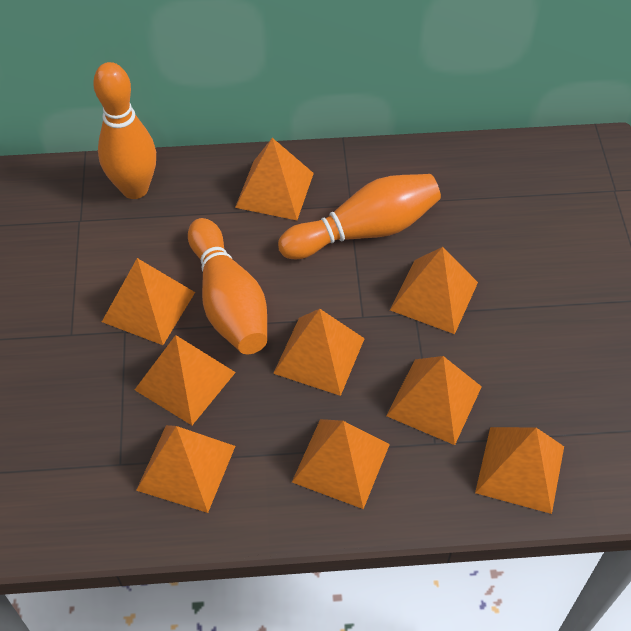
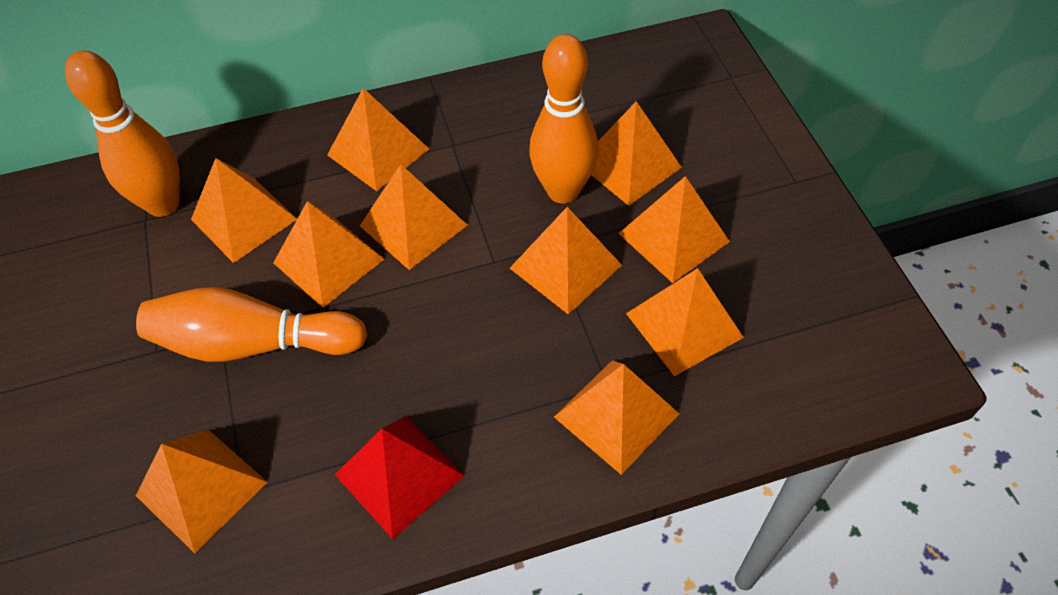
orange pyramid: 9 -> 10
red pyramid: 0 -> 1

